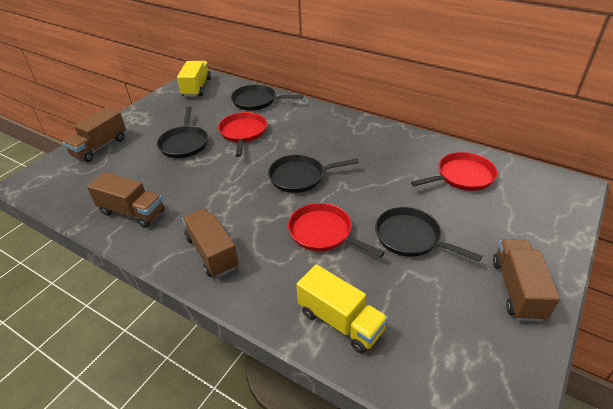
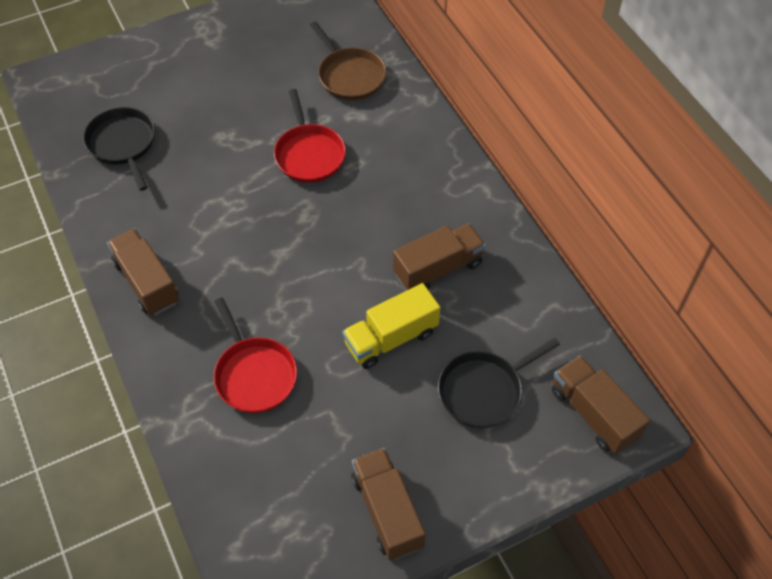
black pan: 4 -> 2
brown pan: 0 -> 1
red pan: 3 -> 2
yellow truck: 2 -> 1

